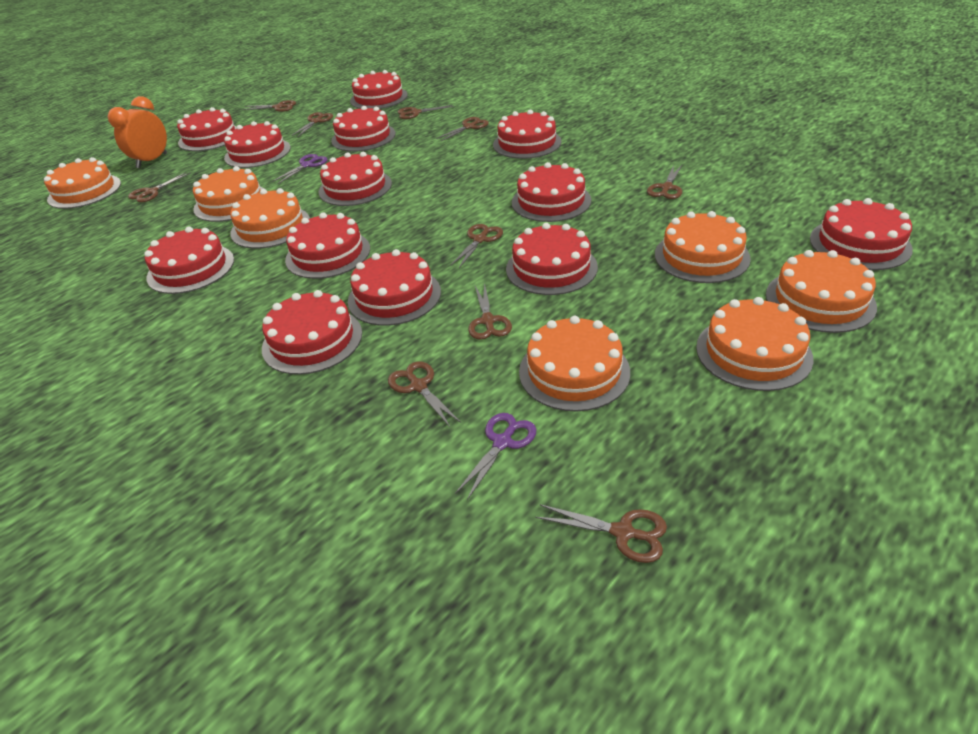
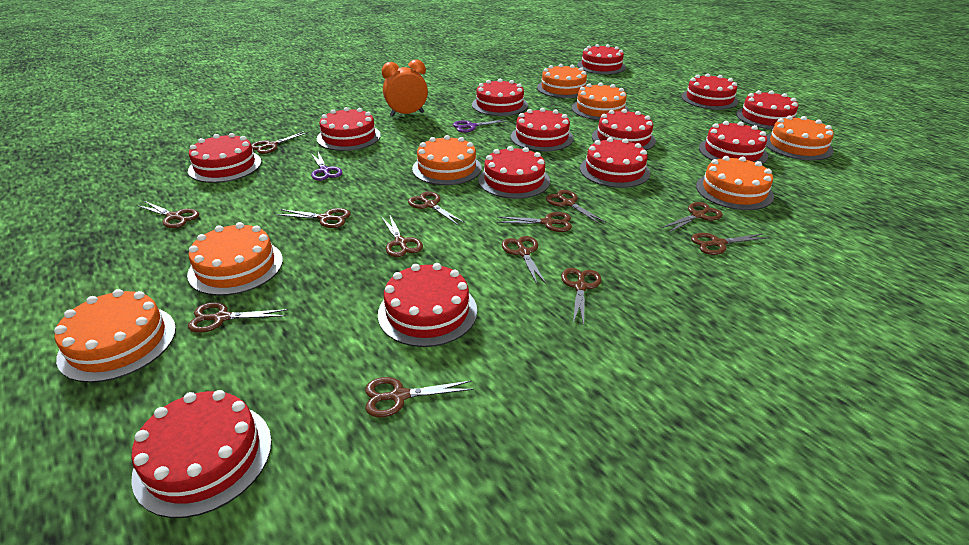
brown scissors: 10 -> 13

